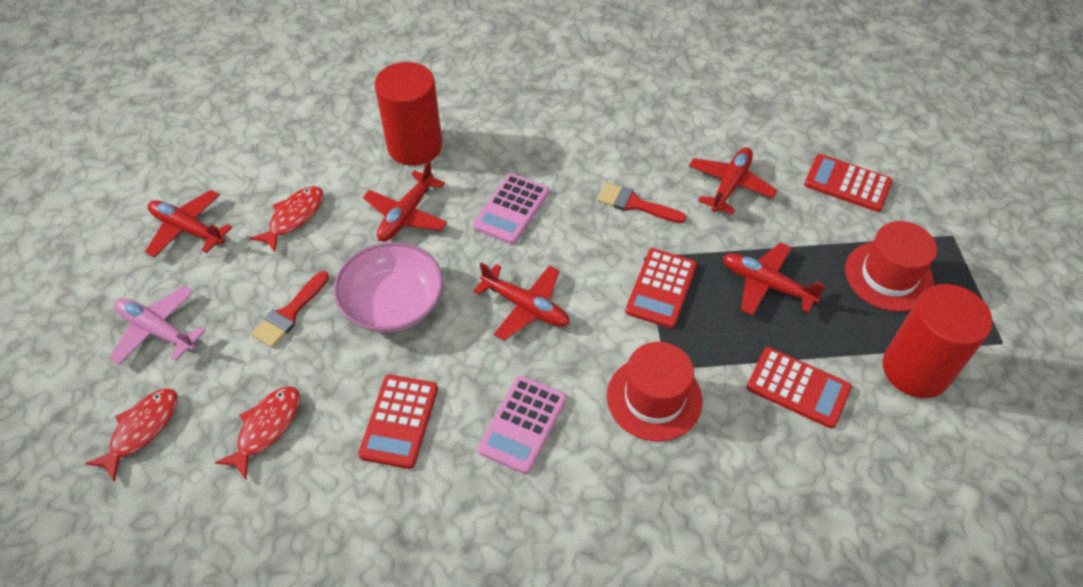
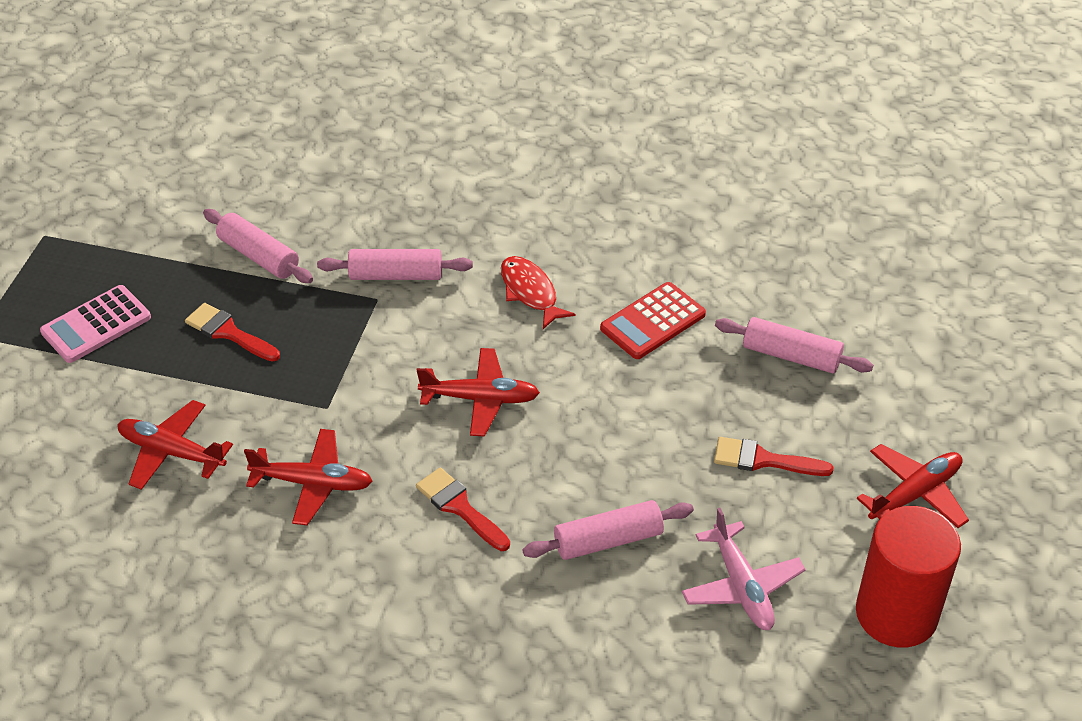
pink bowl: 1 -> 0
pink calculator: 2 -> 1
pink rolling pin: 0 -> 4
red brush: 2 -> 3
red calculator: 4 -> 1
red cylinder: 2 -> 1
red fish: 3 -> 1
red hat: 2 -> 0
red plane: 5 -> 4

